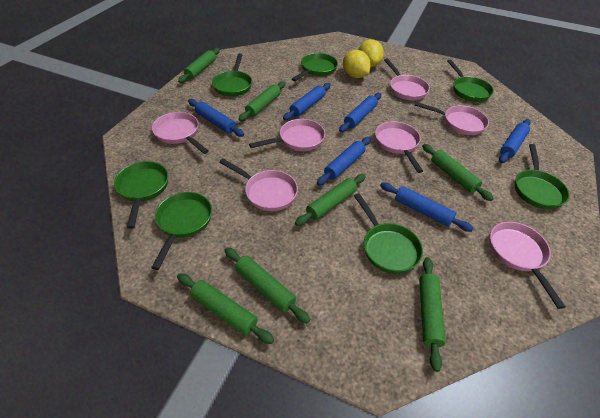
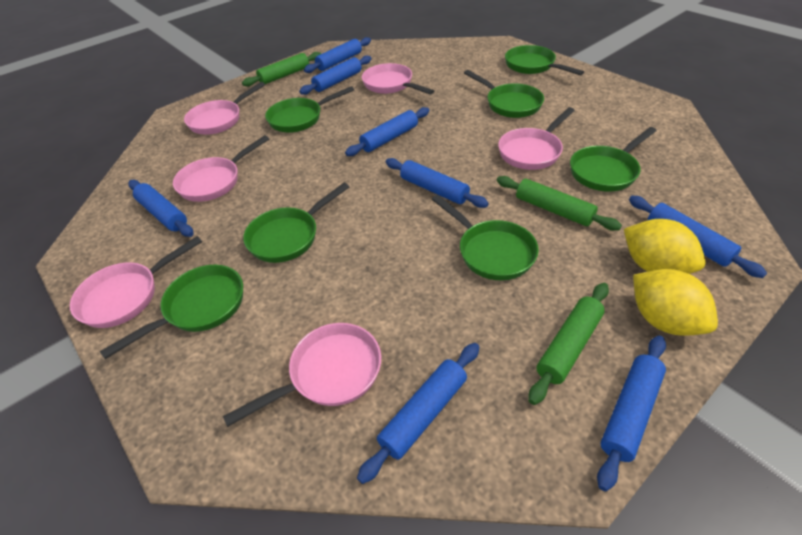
blue rolling pin: 6 -> 8
green rolling pin: 7 -> 3
pink pan: 7 -> 6

